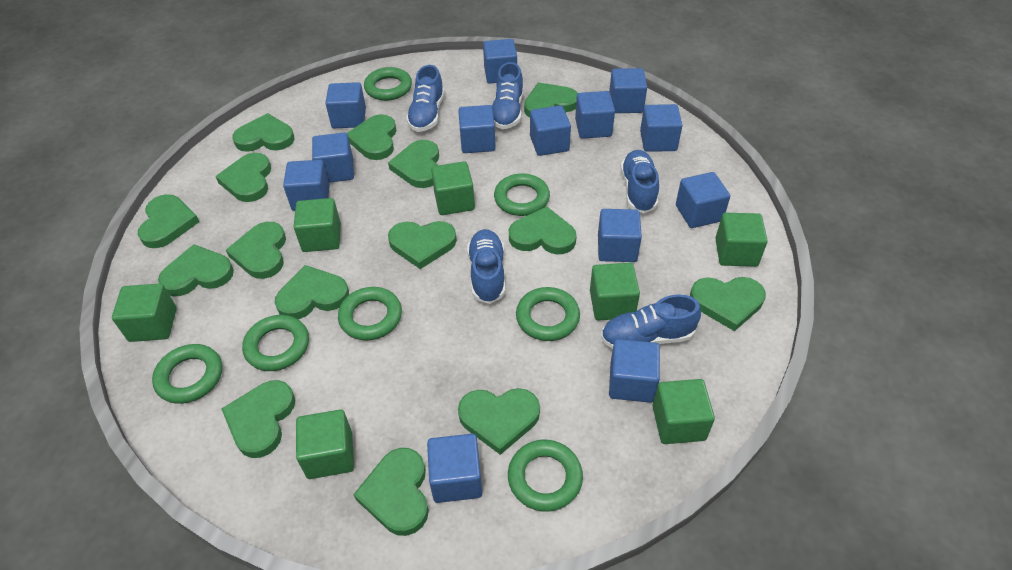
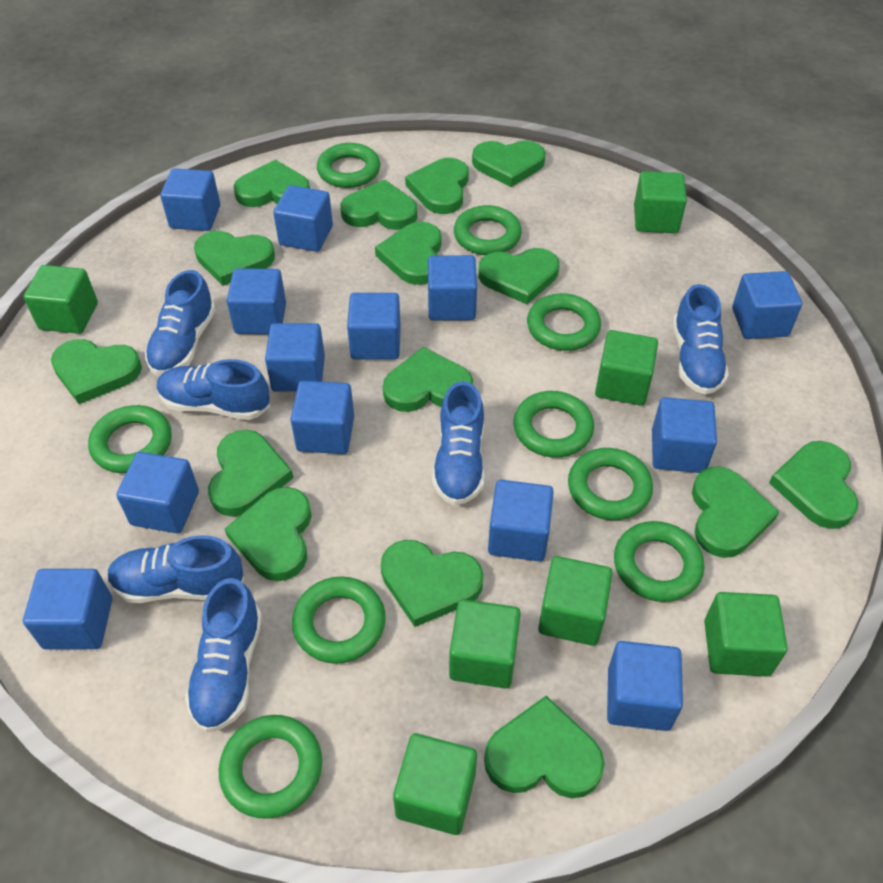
blue shoe: 5 -> 6
green ring: 7 -> 9

